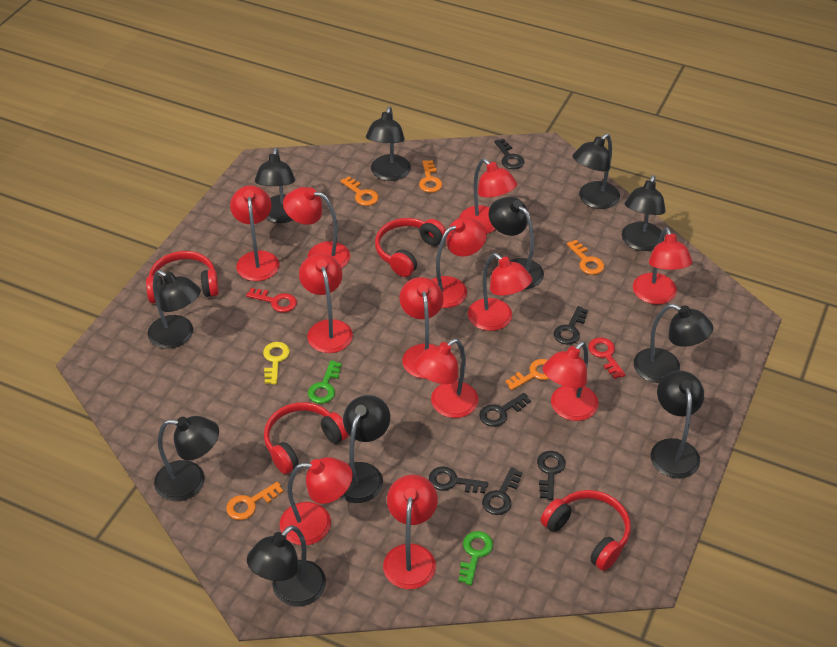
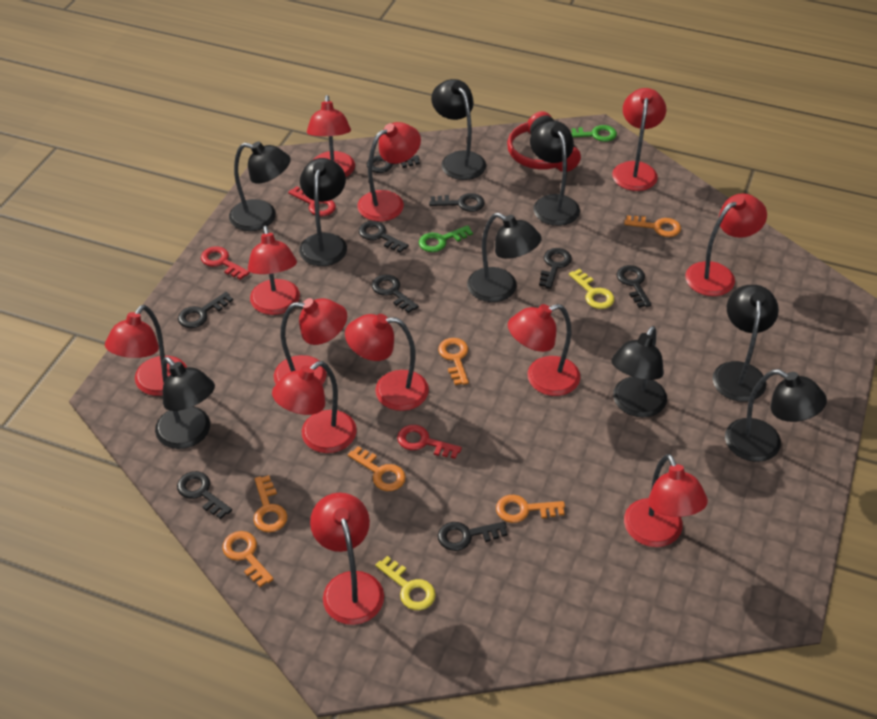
black key: 6 -> 9
black lamp: 11 -> 9
orange key: 5 -> 6
red headphones: 4 -> 1
red key: 2 -> 3
yellow key: 1 -> 2

